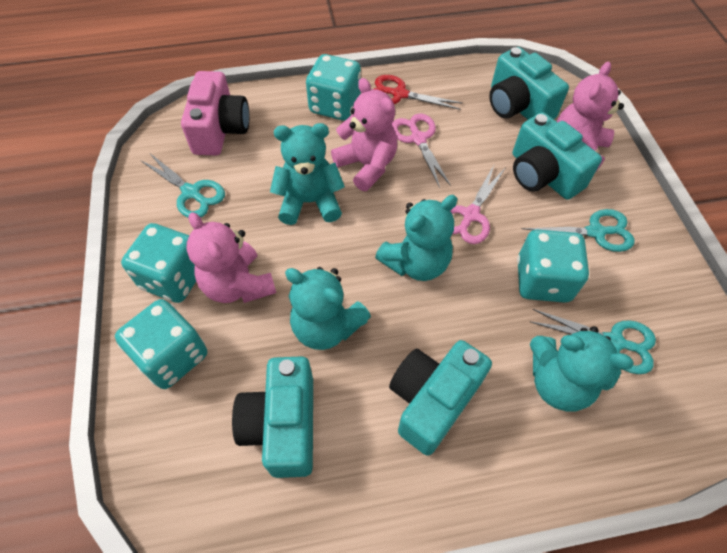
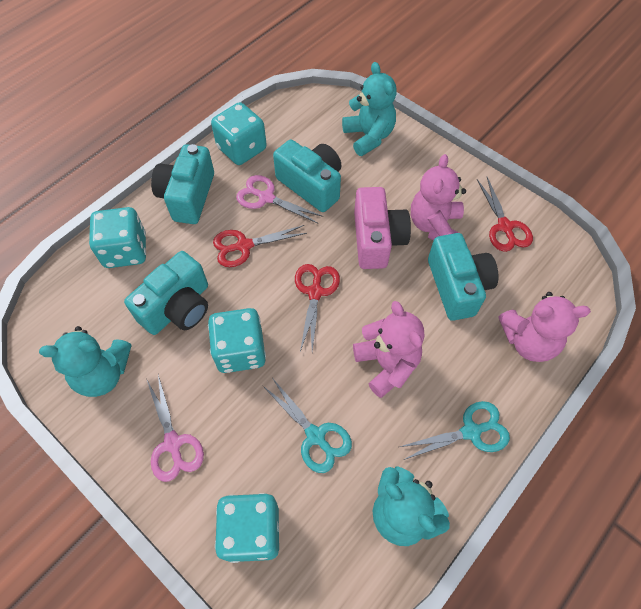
red scissors: 1 -> 3
turquoise scissors: 3 -> 2
turquoise teddy bear: 4 -> 3

